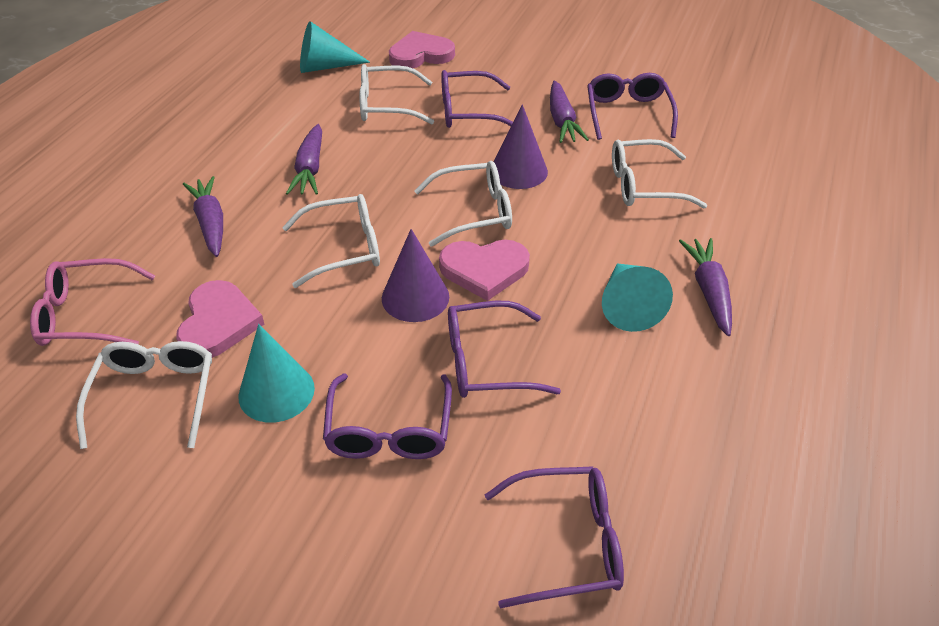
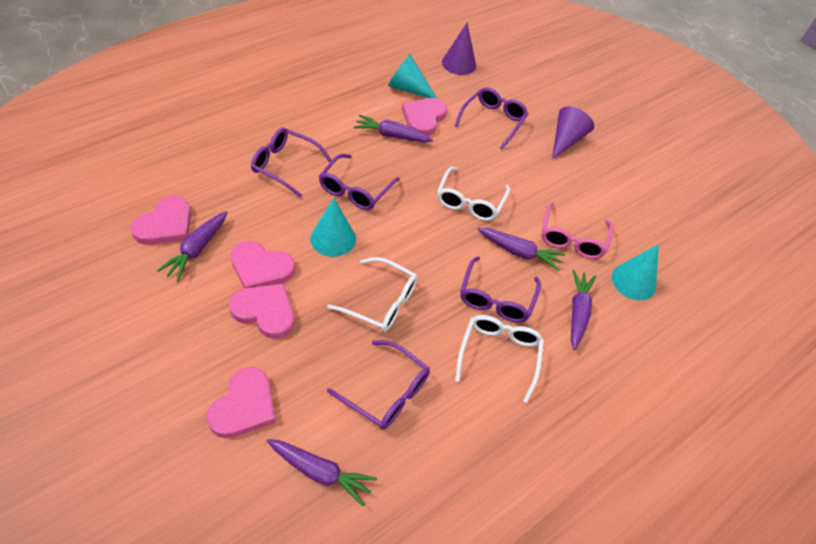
pink heart: 3 -> 5
purple carrot: 4 -> 5
white glasses: 5 -> 3

